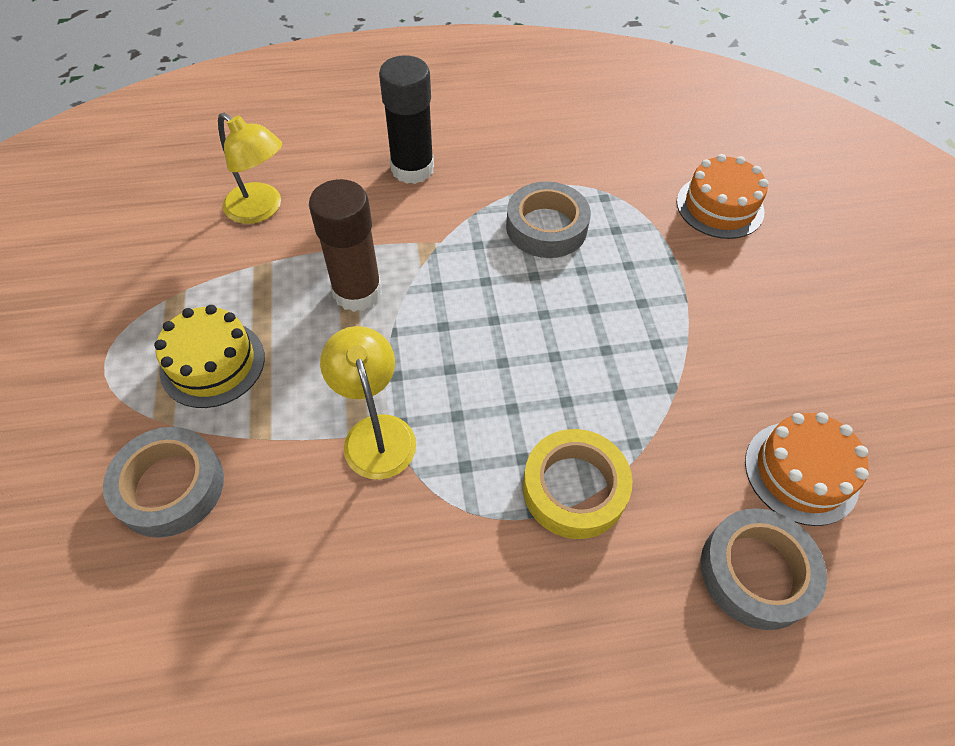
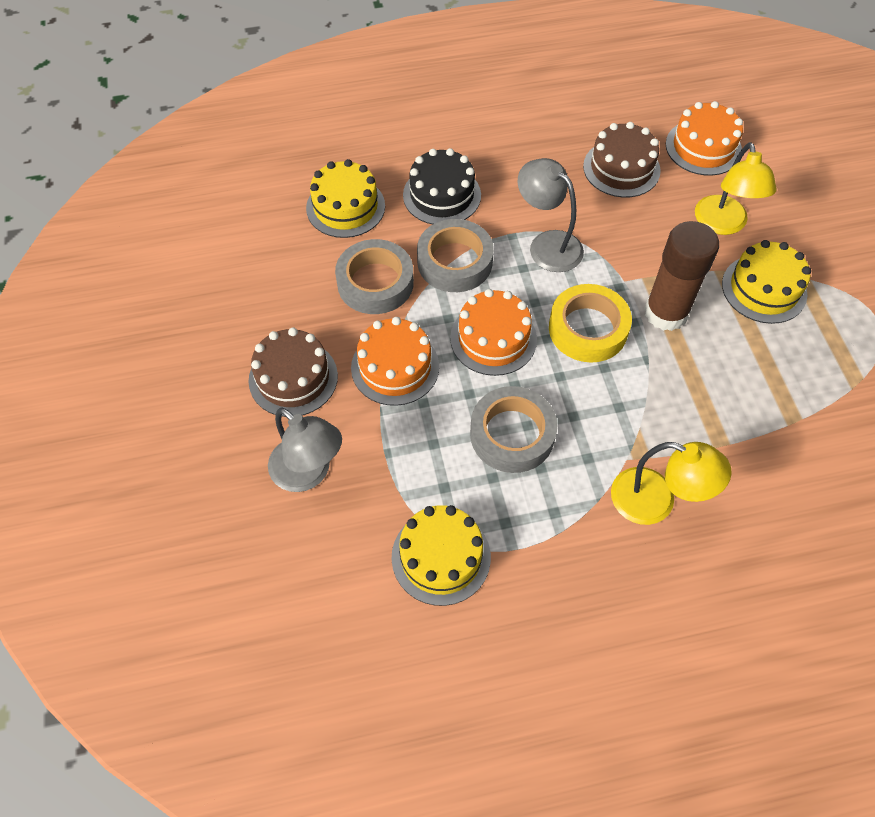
black cake: 0 -> 1
black glue stick: 1 -> 0
brown cake: 0 -> 2
grey lamp: 0 -> 2
orange cake: 2 -> 3
yellow cake: 1 -> 3

